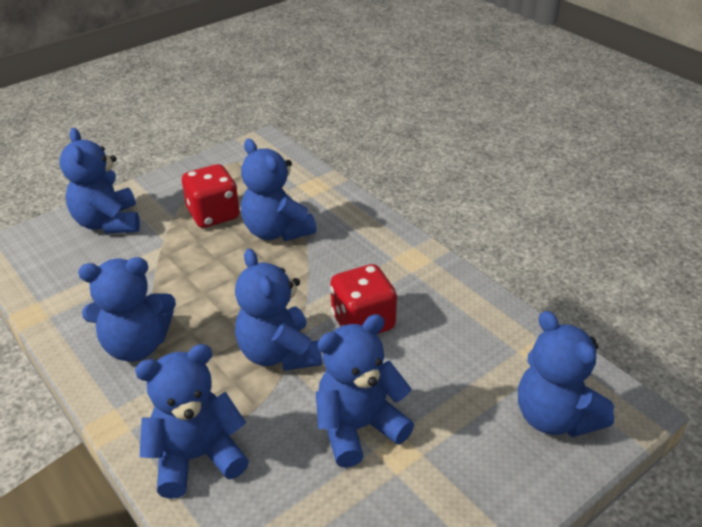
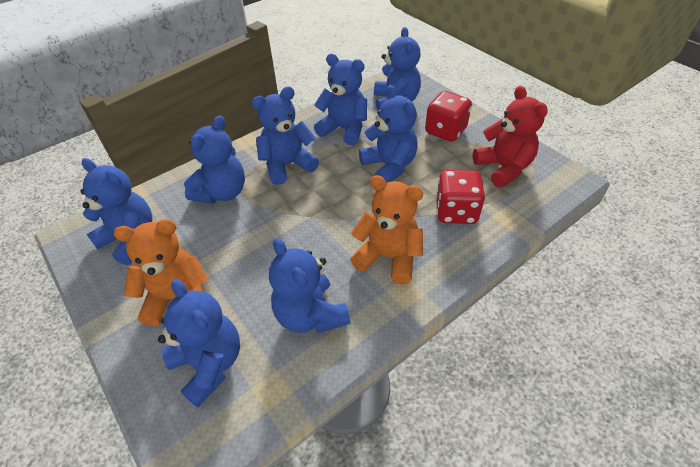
blue teddy bear: 7 -> 8
orange teddy bear: 0 -> 2
red teddy bear: 0 -> 1

